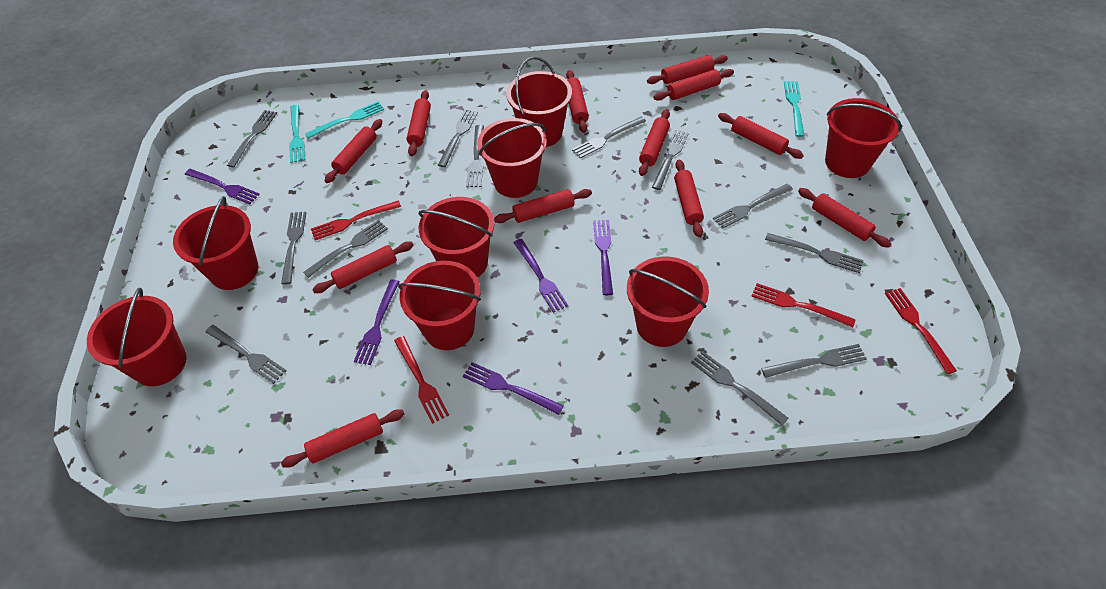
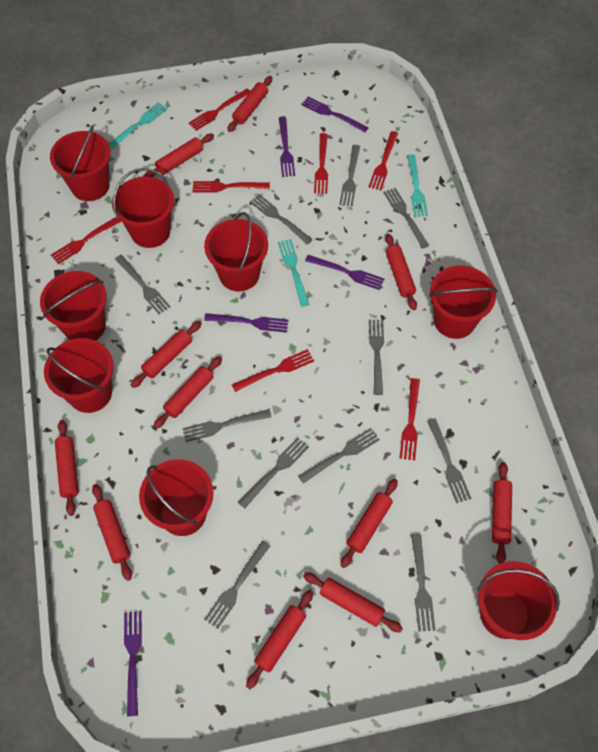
grey fork: 12 -> 11
red fork: 4 -> 7
red rolling pin: 12 -> 11

